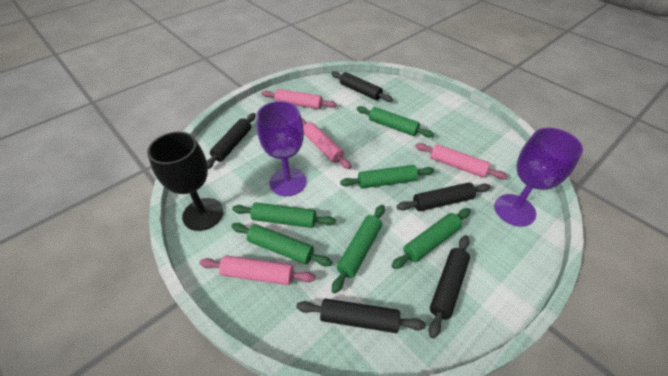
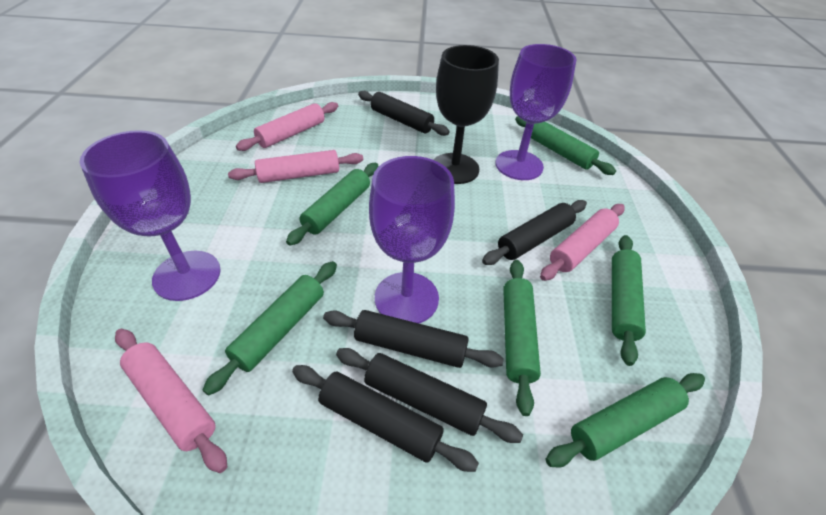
purple goblet: 2 -> 3

